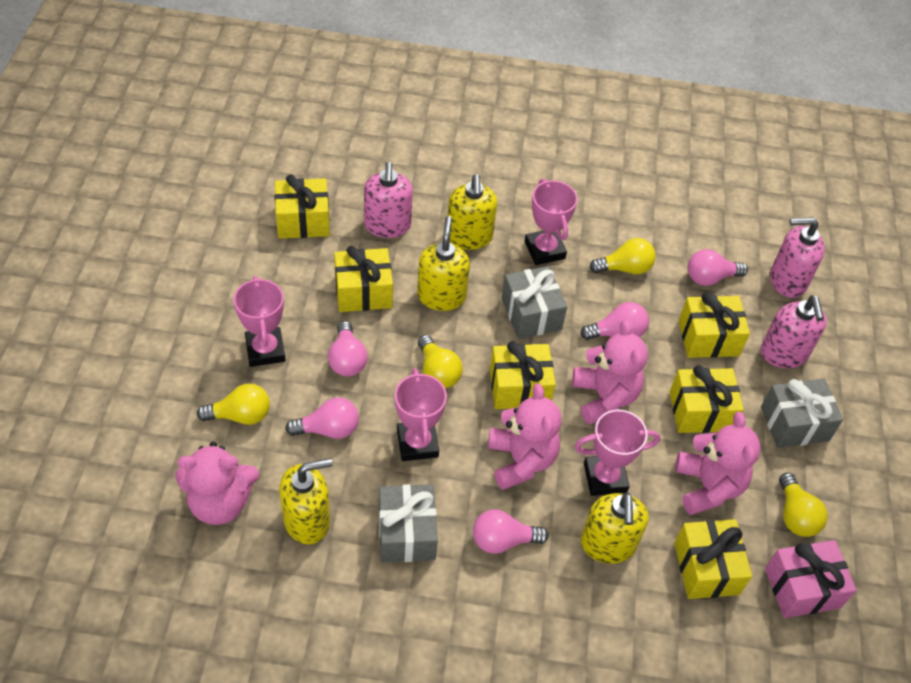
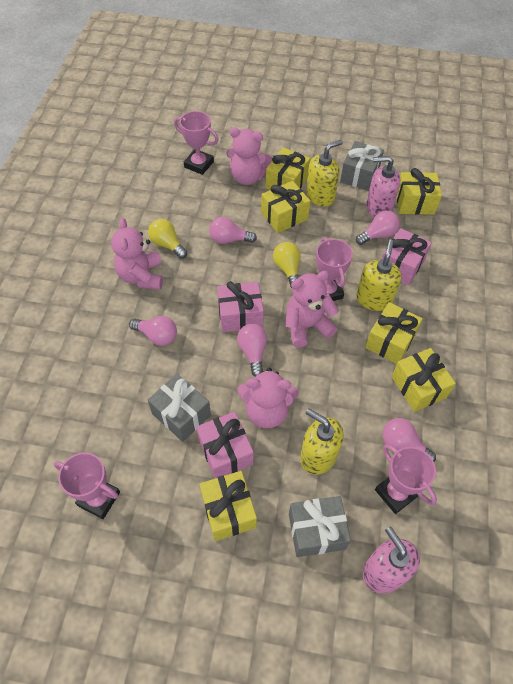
pink gift: 1 -> 3
pink soap dispenser: 3 -> 2
yellow light bulb: 4 -> 2
yellow soap dispenser: 4 -> 3

